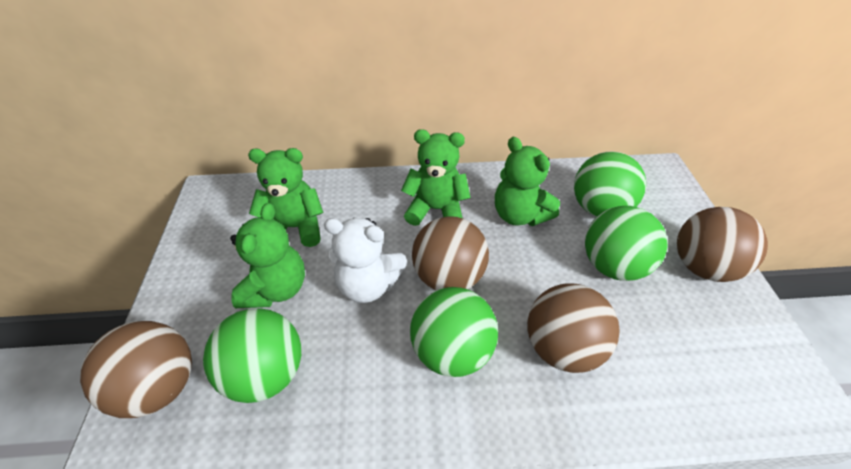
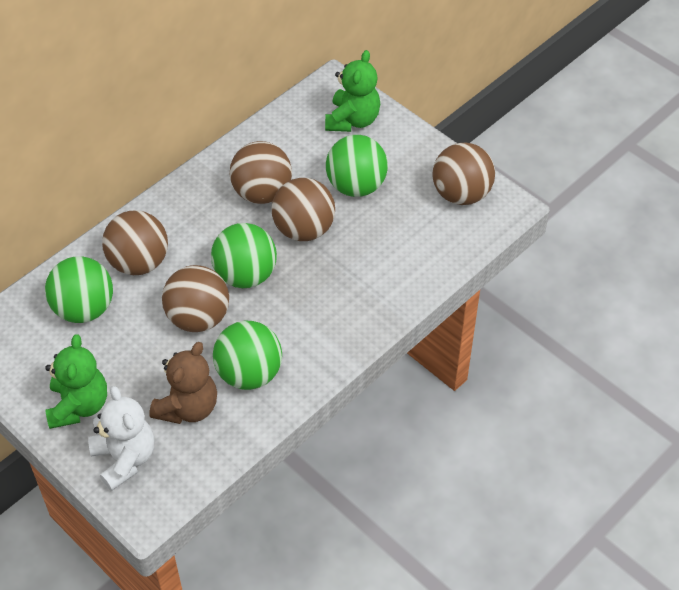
brown ball: 4 -> 5
brown teddy bear: 0 -> 1
green teddy bear: 4 -> 2

